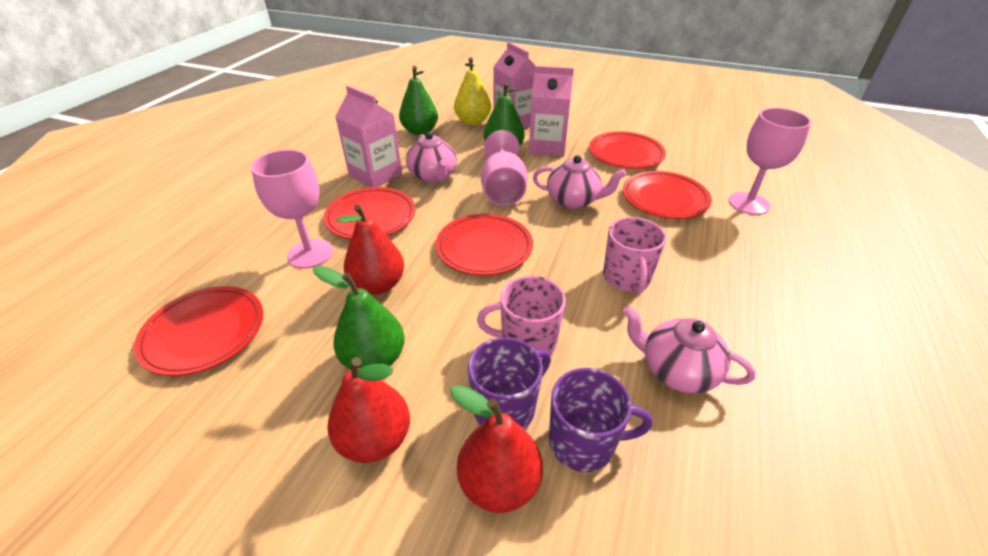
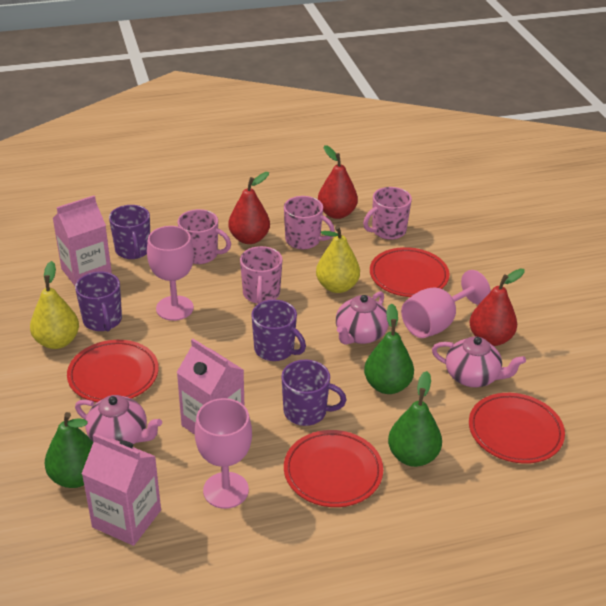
pink mug: 2 -> 4
purple mug: 2 -> 4
red plate: 5 -> 4
yellow pear: 1 -> 2

